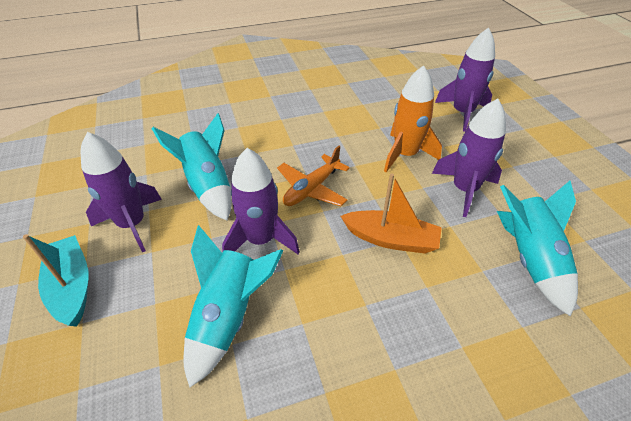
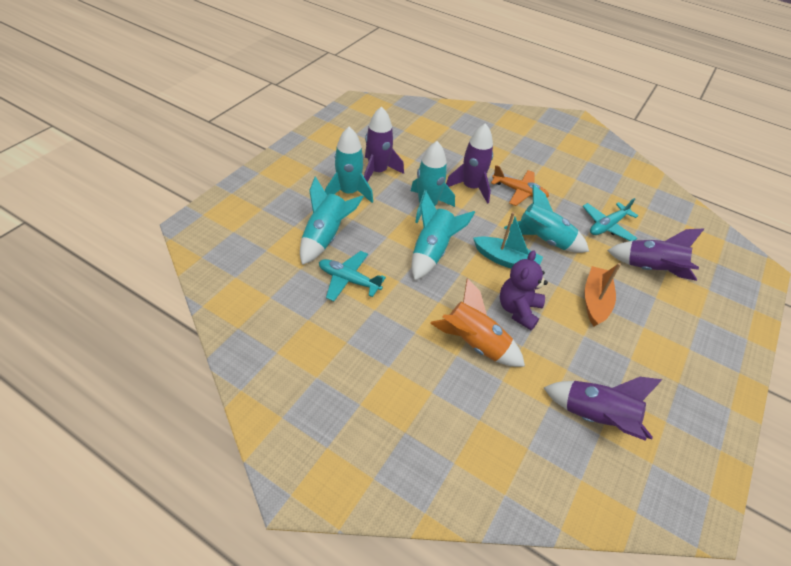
purple teddy bear: 0 -> 1
turquoise plane: 0 -> 2
turquoise rocket: 3 -> 5

